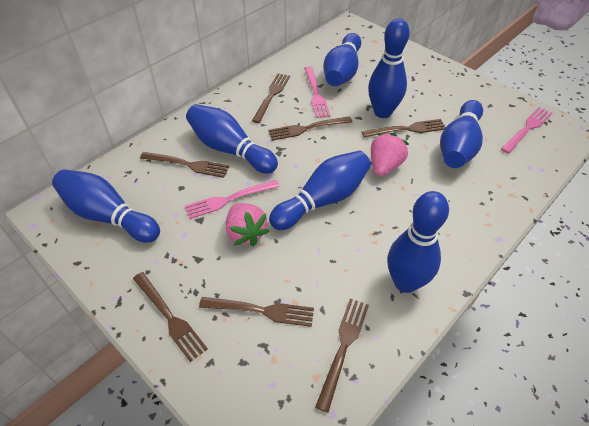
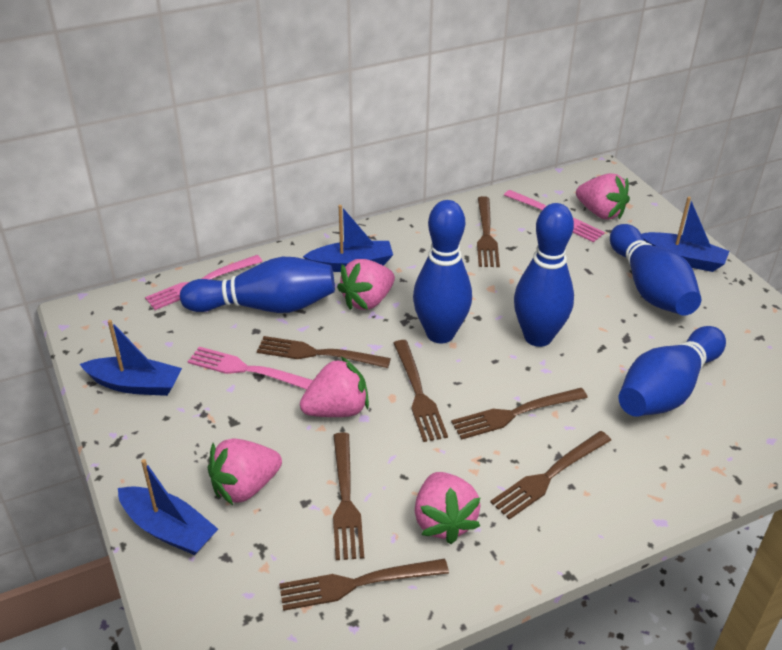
blue boat: 0 -> 4
blue bowling pin: 7 -> 5
pink strawberry: 2 -> 5

